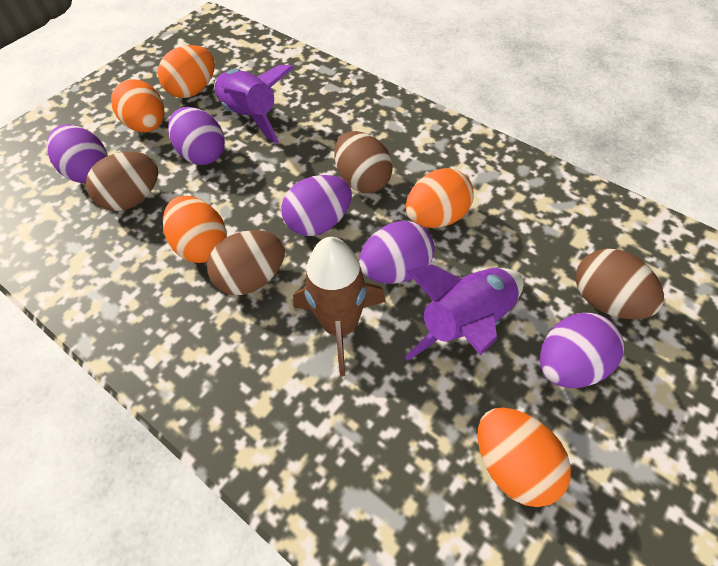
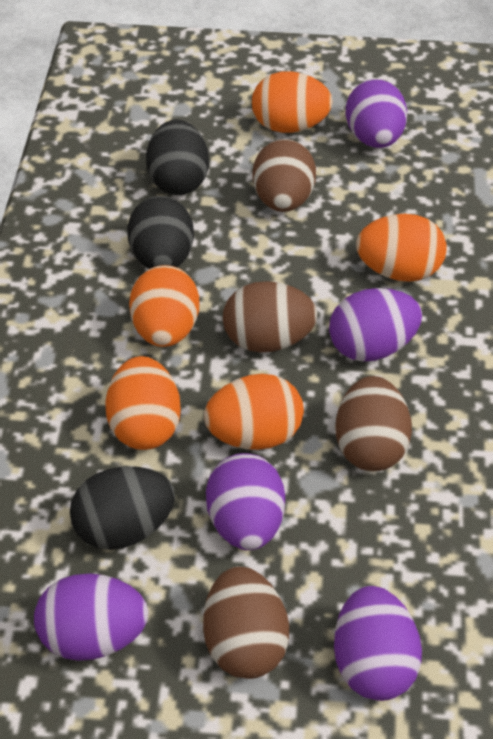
black egg: 0 -> 3
brown rocket: 1 -> 0
purple rocket: 2 -> 0

